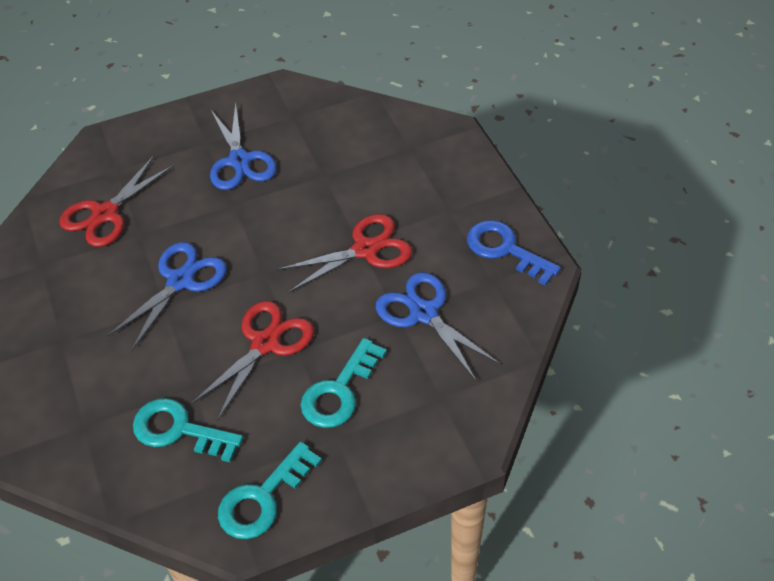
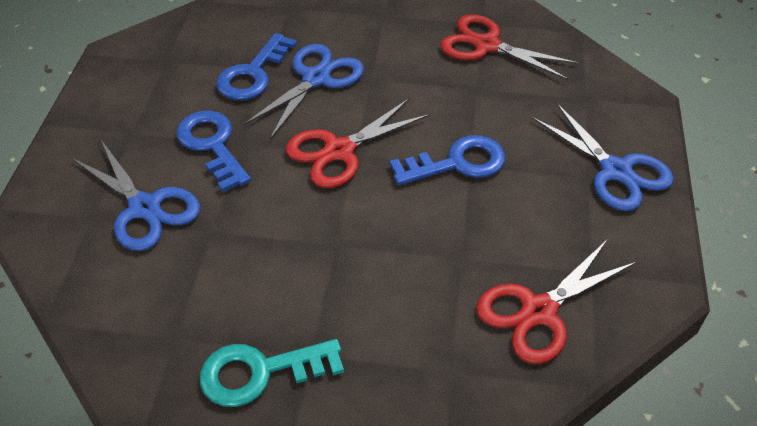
blue key: 1 -> 3
turquoise key: 3 -> 1

